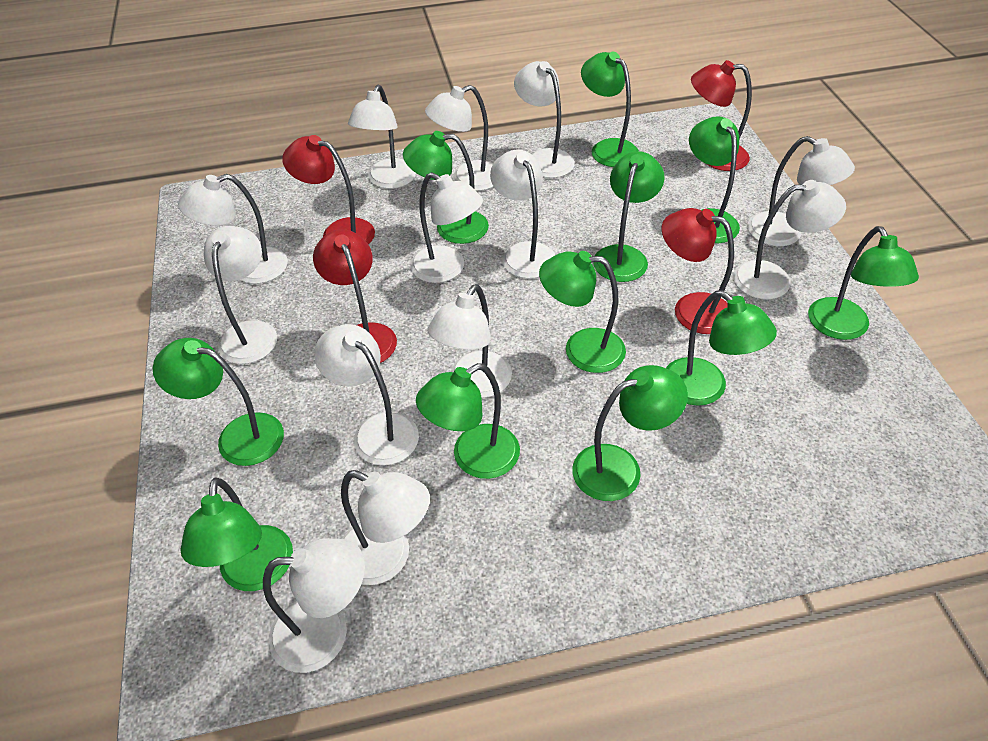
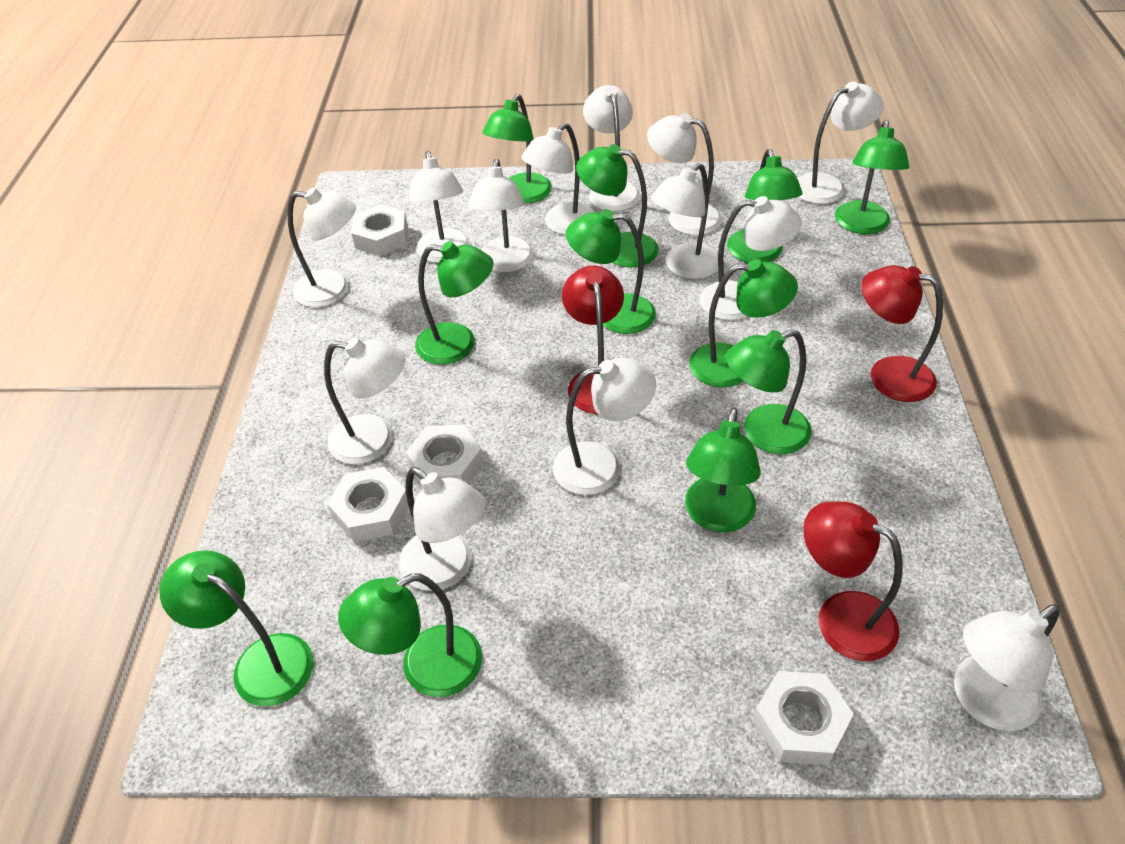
red lamp: 4 -> 3
white nut: 0 -> 4

